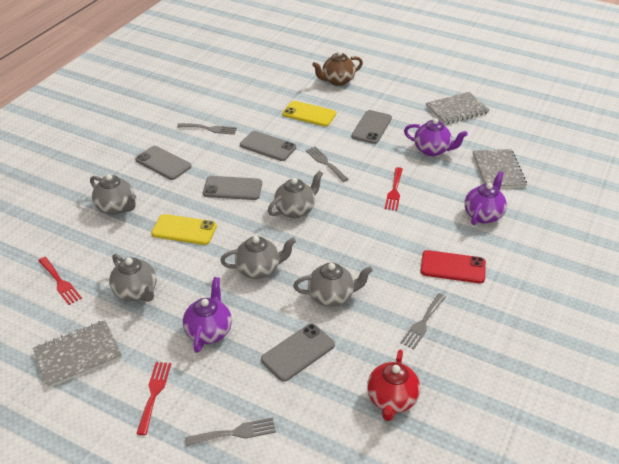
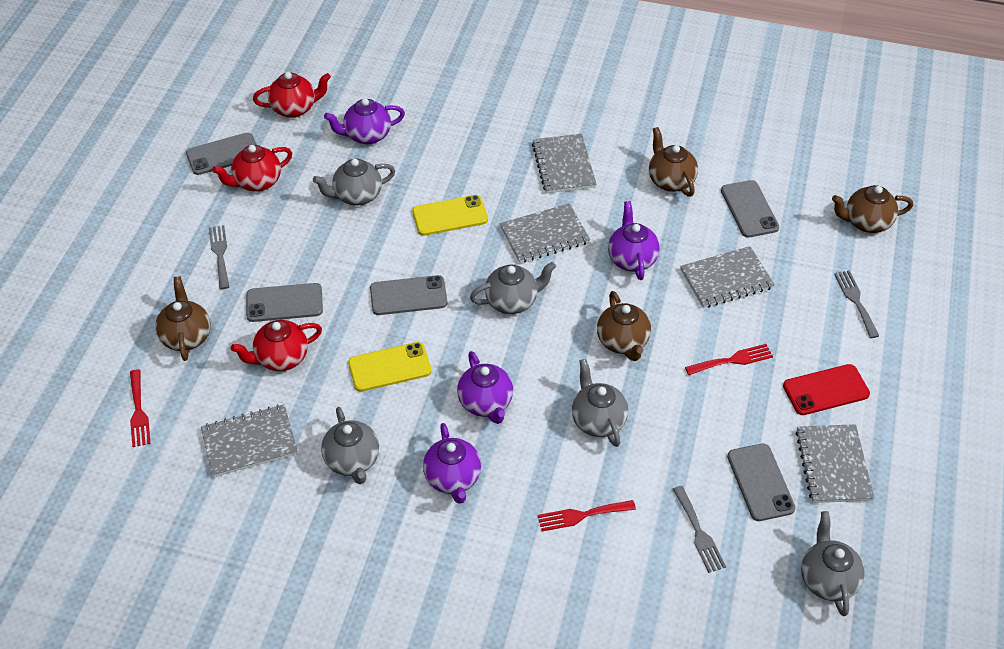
brown teapot: 1 -> 4
grey fork: 4 -> 3
grey notebook: 3 -> 5
purple teapot: 3 -> 4
red teapot: 1 -> 3

